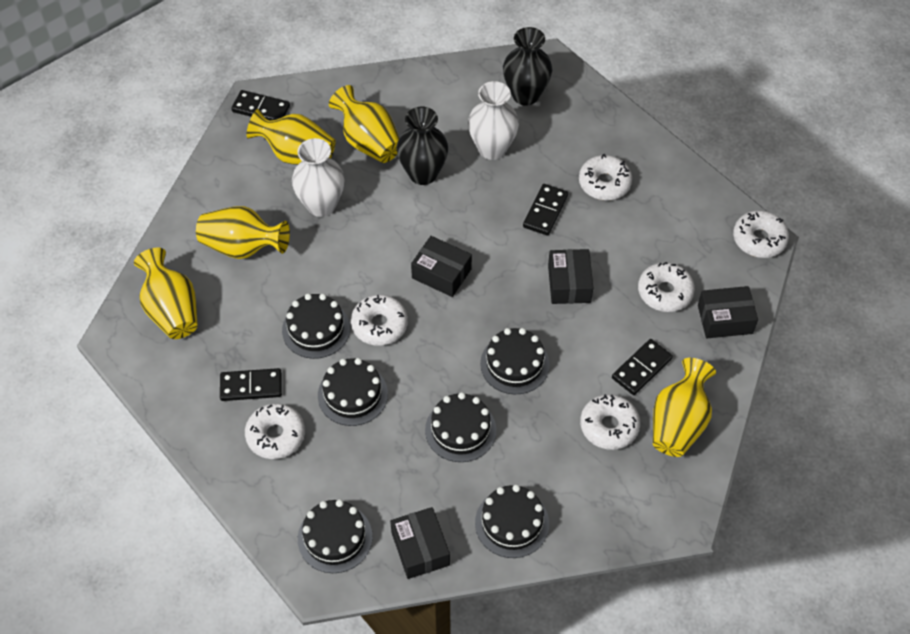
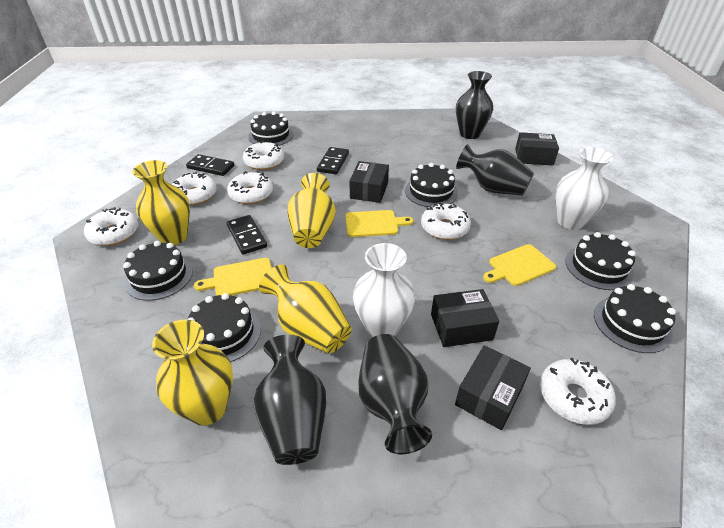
black domino: 4 -> 3
black vase: 2 -> 4
yellow cutting board: 0 -> 3
yellow vase: 5 -> 4

